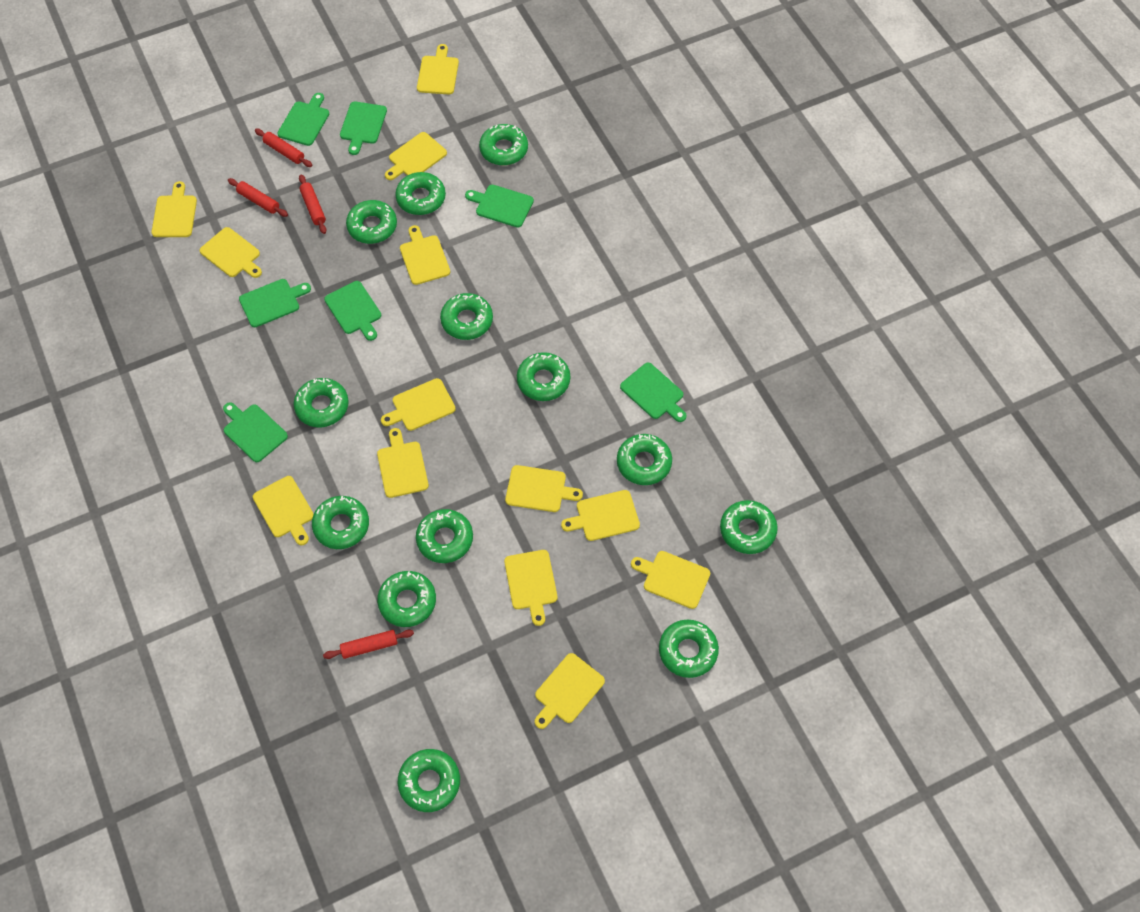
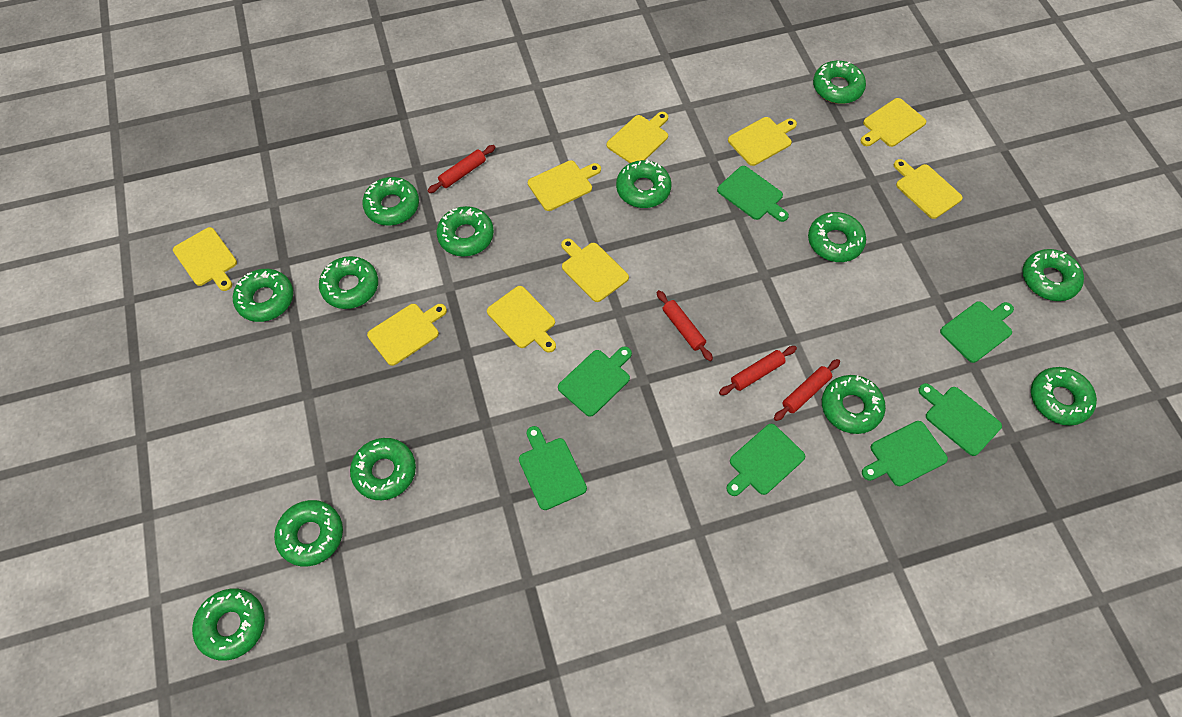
yellow cutting board: 13 -> 9

